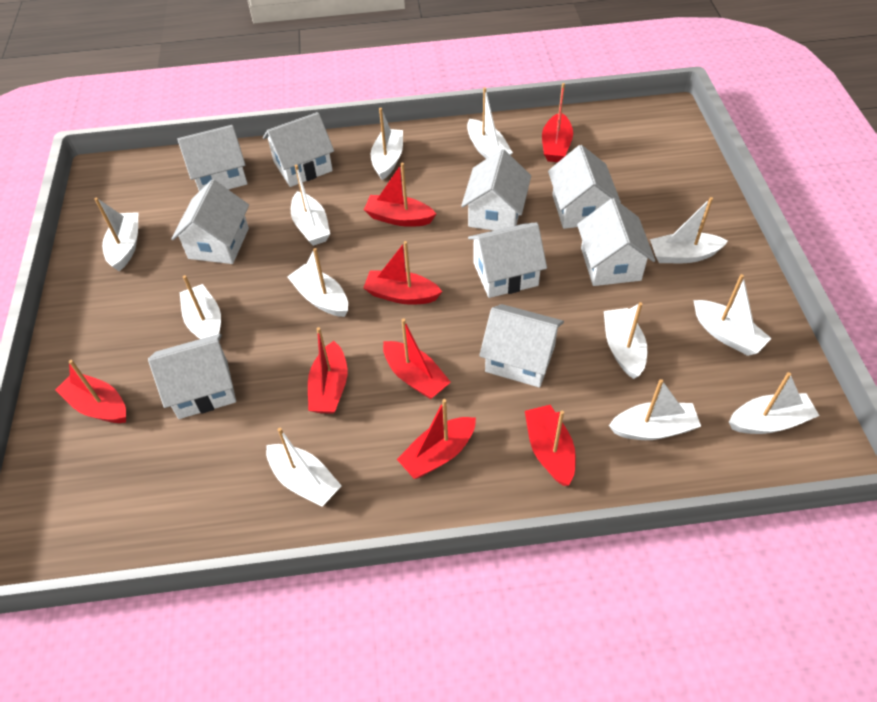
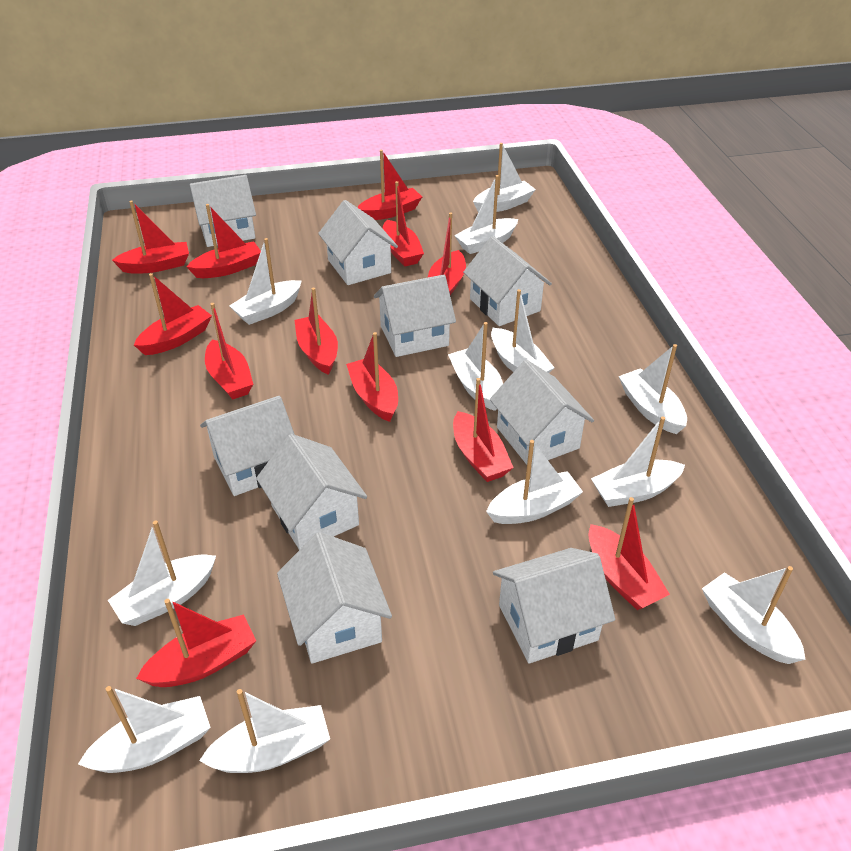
red boat: 8 -> 12

